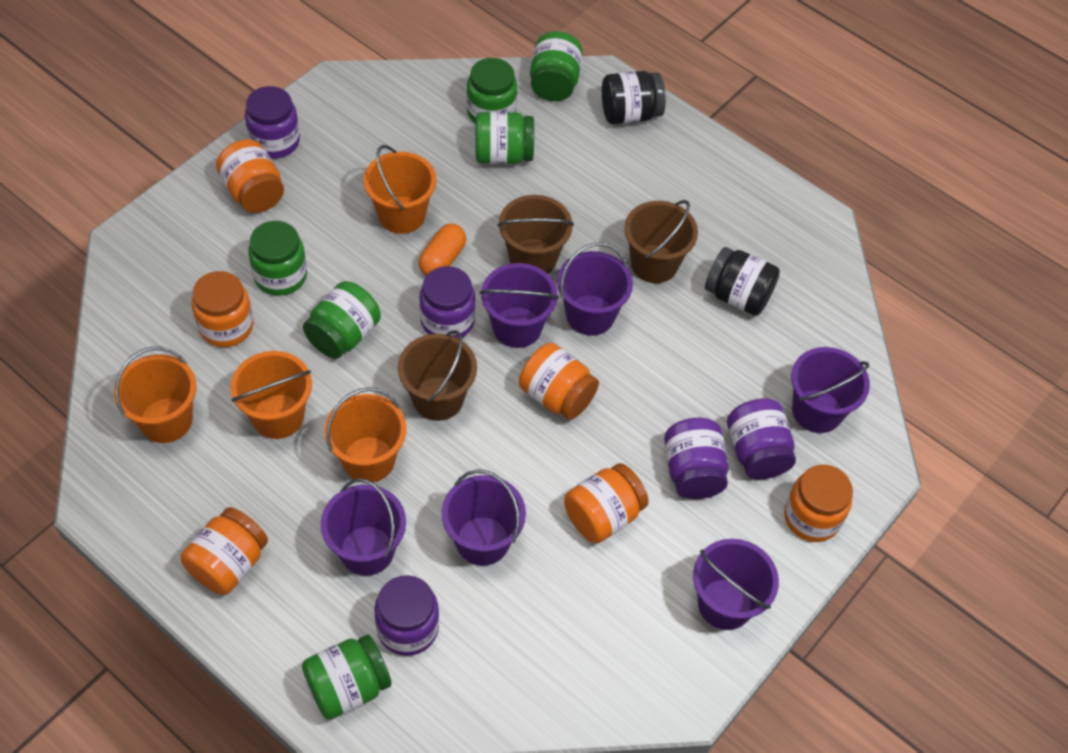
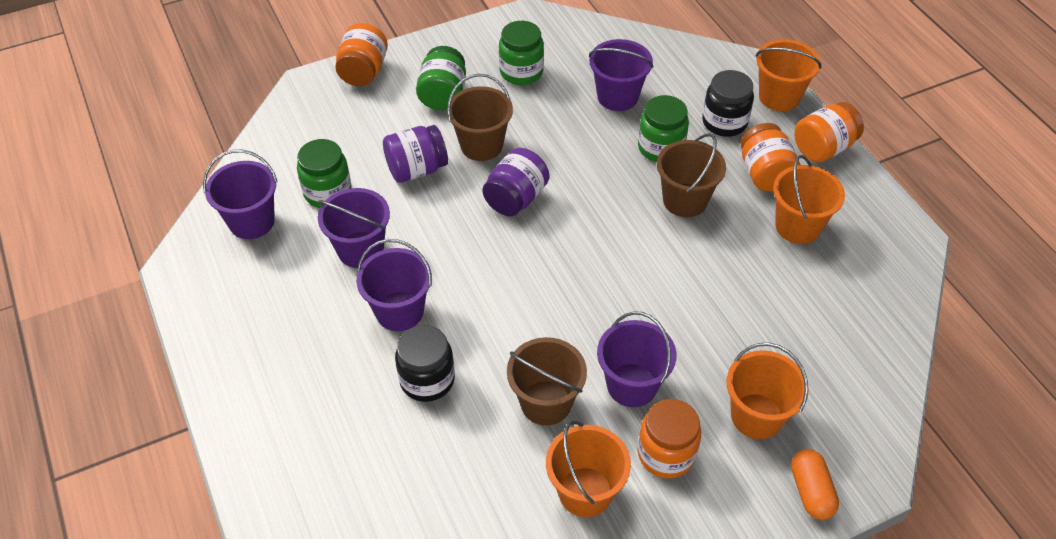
green jar: 6 -> 4
orange jar: 6 -> 4
purple bucket: 6 -> 5
purple jar: 5 -> 2

